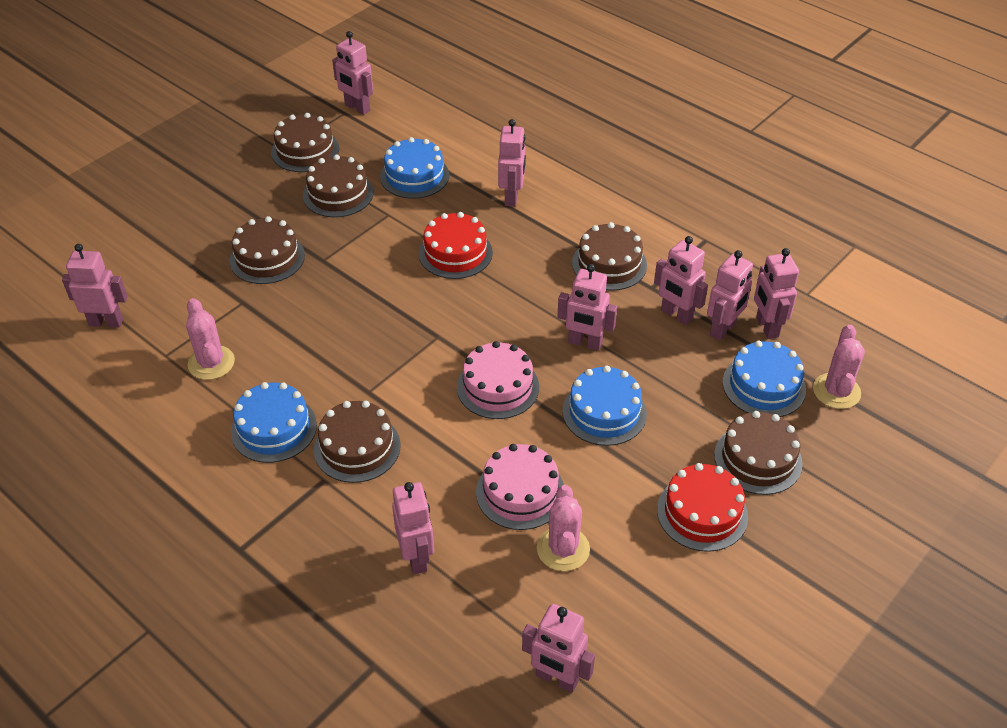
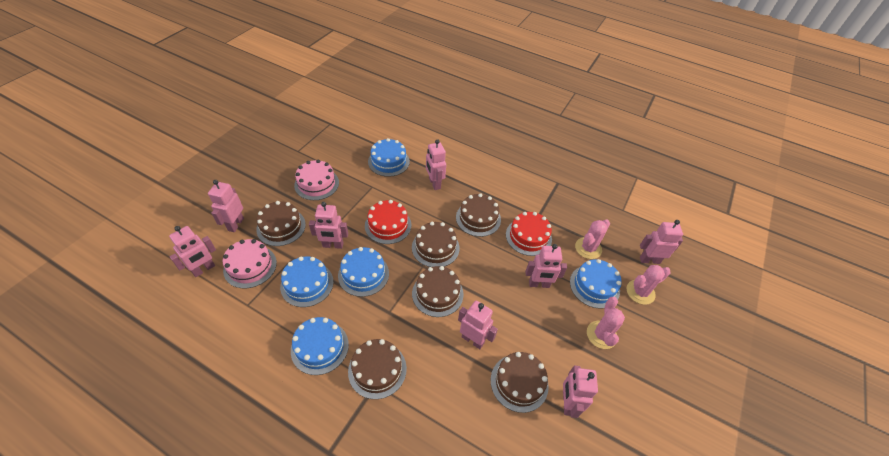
blue cake: 4 -> 5
pink robot: 9 -> 8

